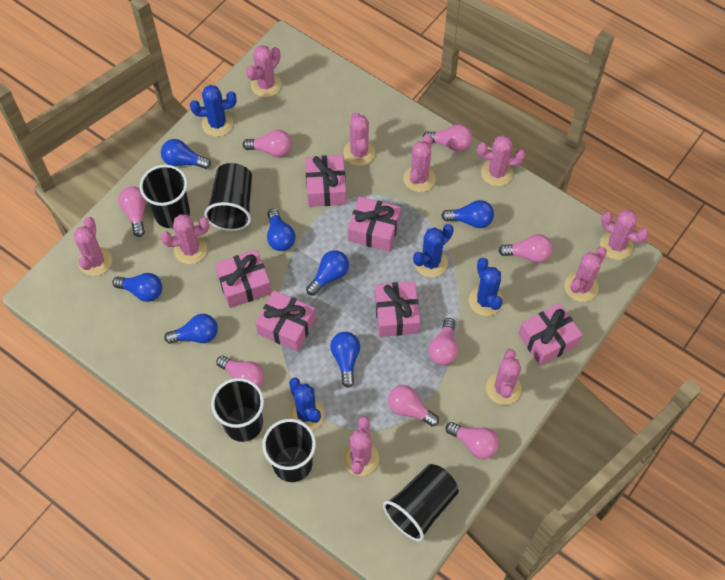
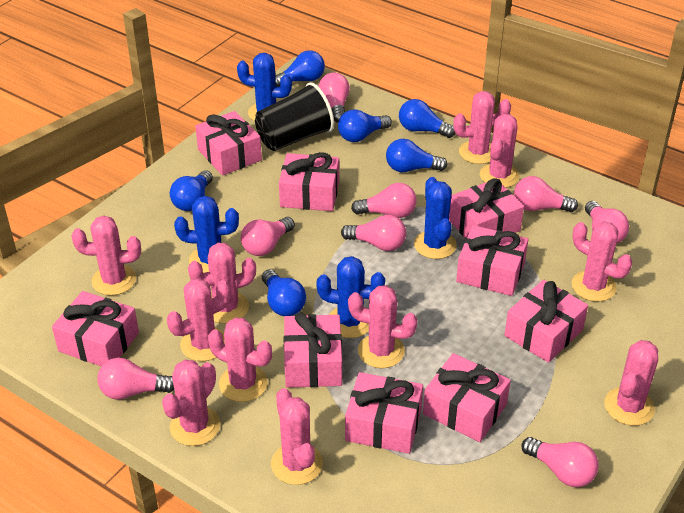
black cup: 5 -> 1
blue light bulb: 7 -> 6
pink cactus: 10 -> 11
pink gift: 6 -> 9

